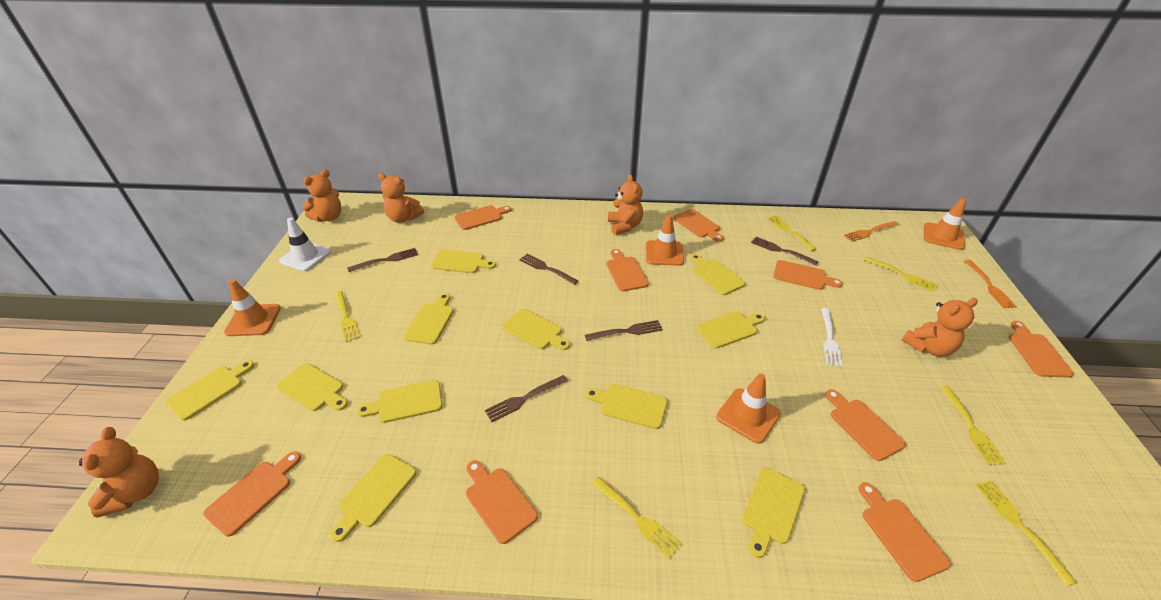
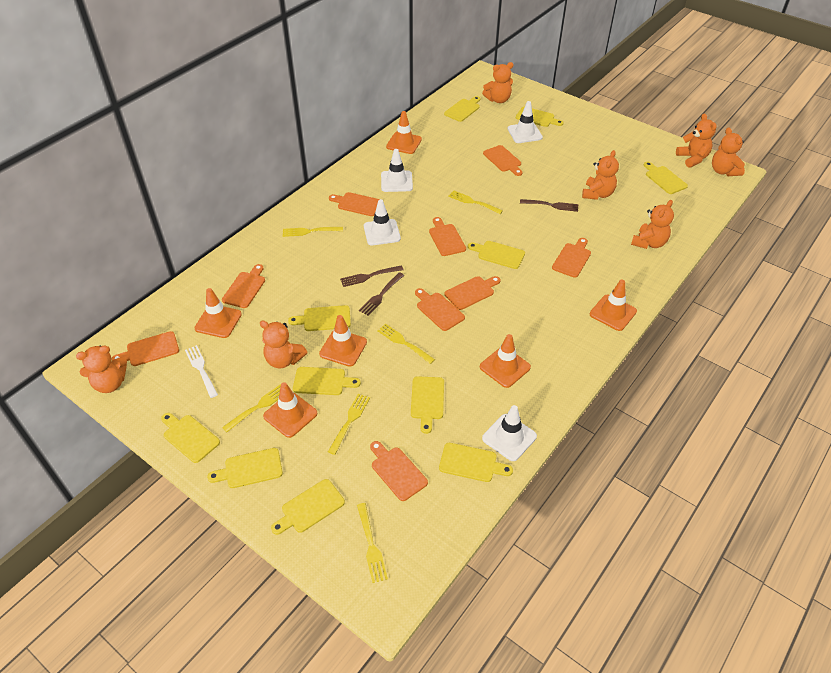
brown fork: 5 -> 3
orange fork: 2 -> 0
orange teddy bear: 5 -> 7
orange traffic cone: 4 -> 6
white traffic cone: 1 -> 4

